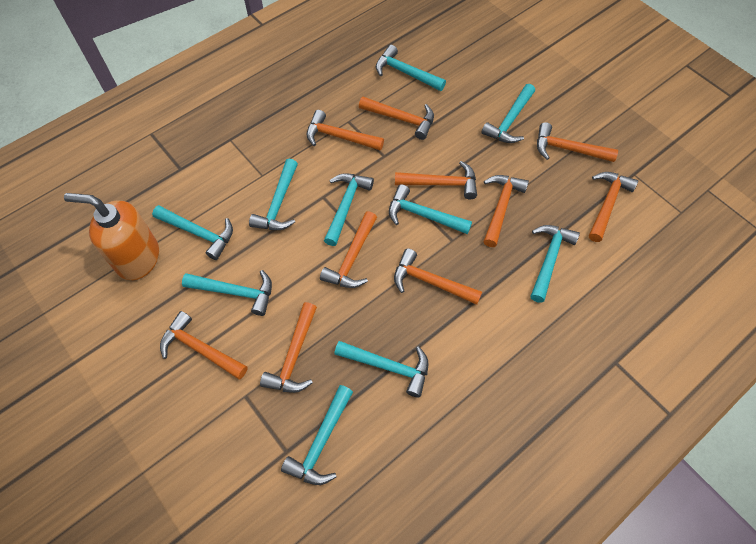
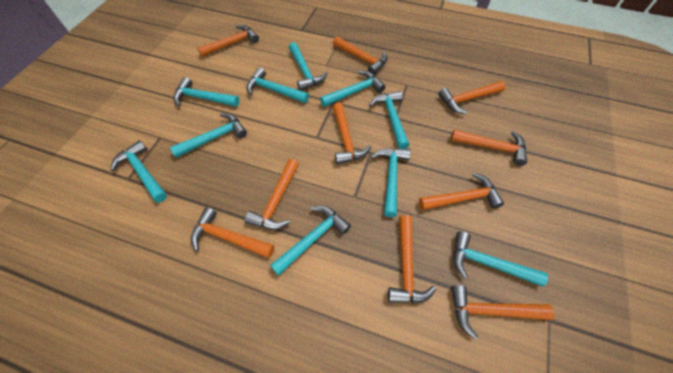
orange soap dispenser: 1 -> 0

